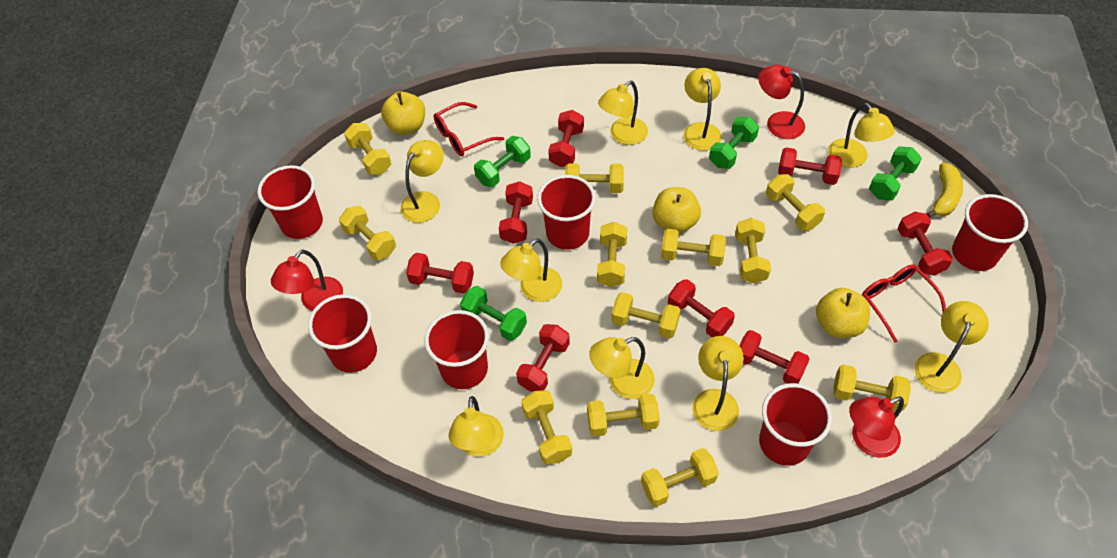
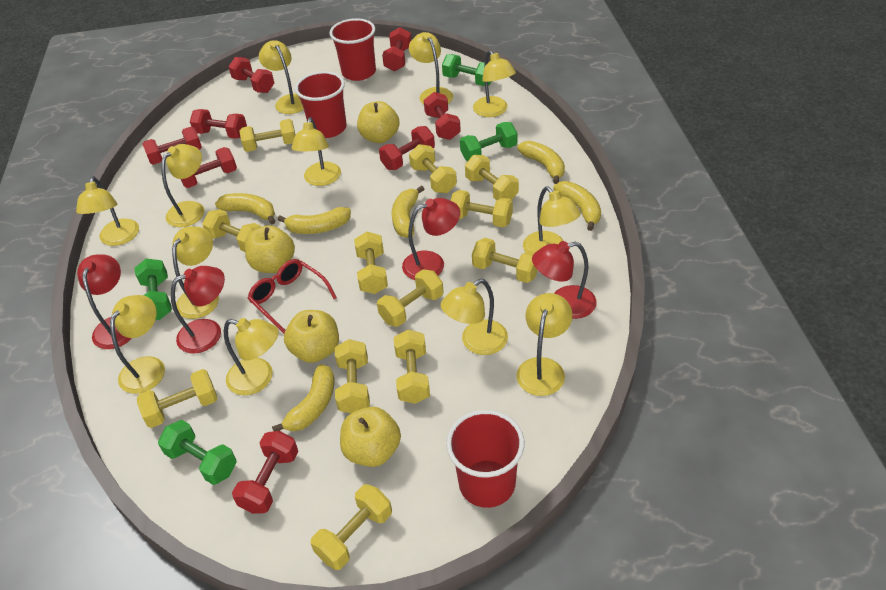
red cup: 6 -> 3
red glasses: 2 -> 1
red lamp: 3 -> 4
yellow apple: 3 -> 4
yellow banana: 1 -> 6
yellow lamp: 9 -> 12

